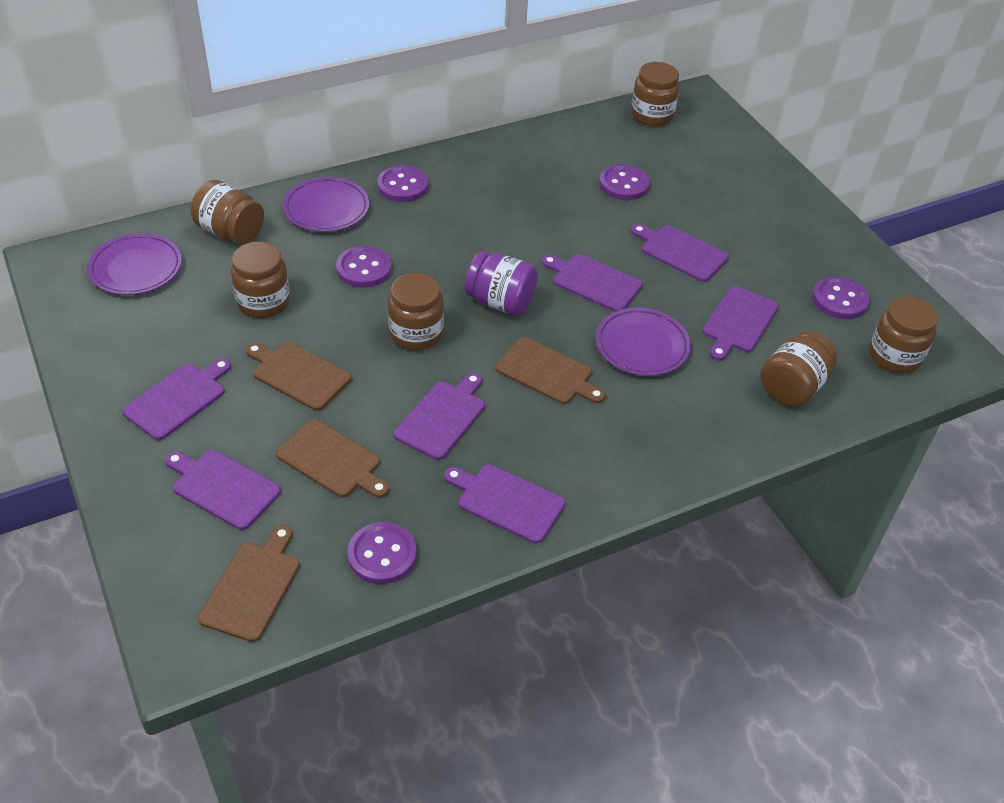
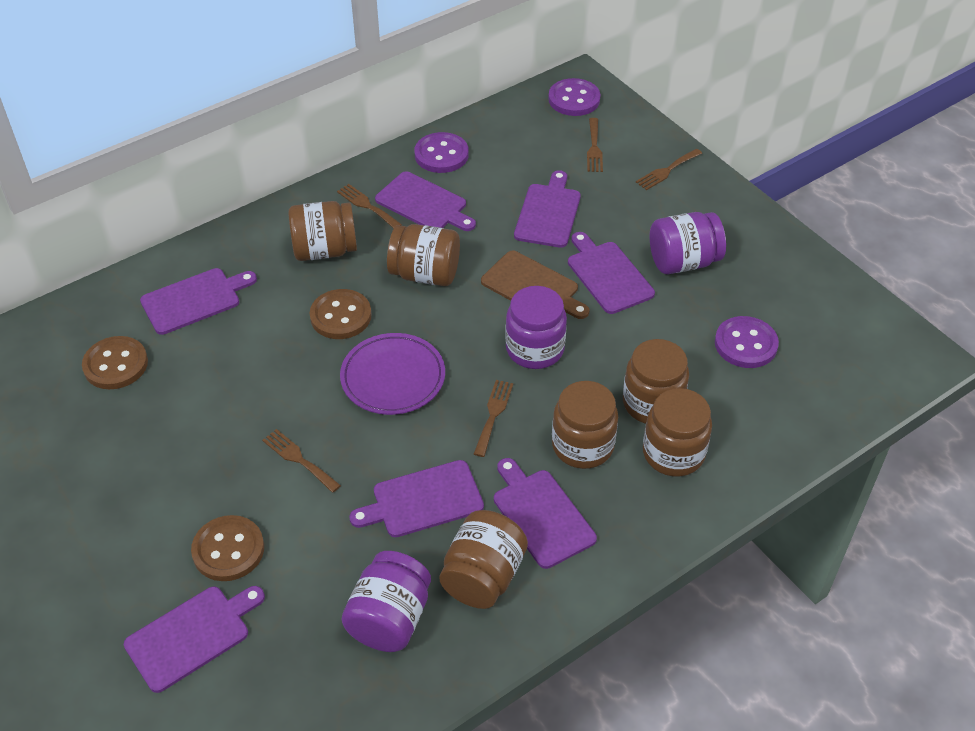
brown button: 0 -> 3
brown cutting board: 4 -> 1
brown fork: 0 -> 5
purple button: 5 -> 3
purple jar: 1 -> 3
purple plate: 3 -> 1

